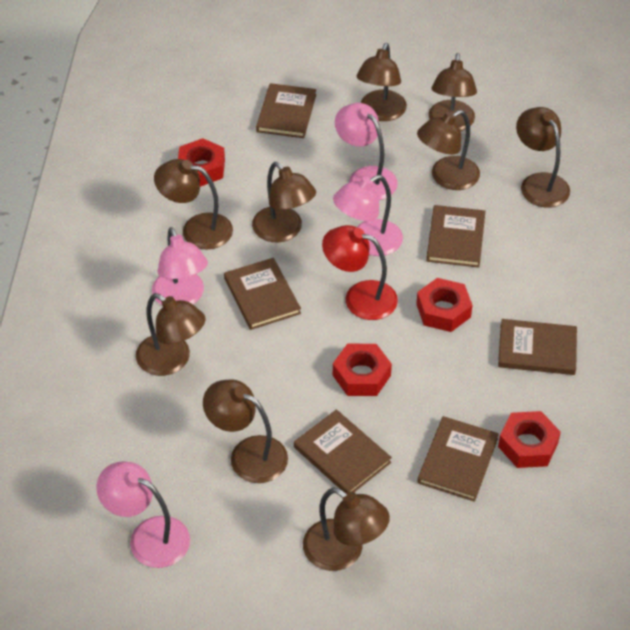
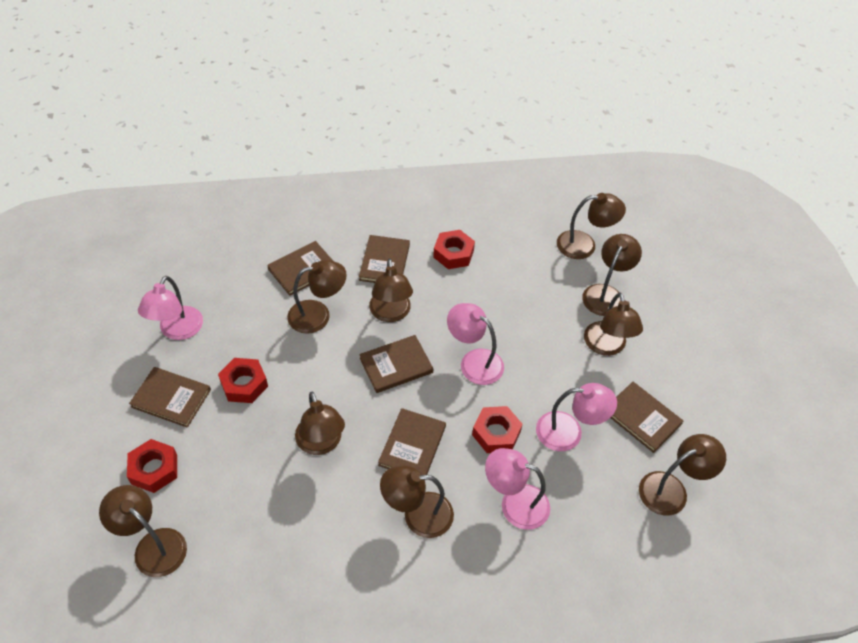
red lamp: 1 -> 0

